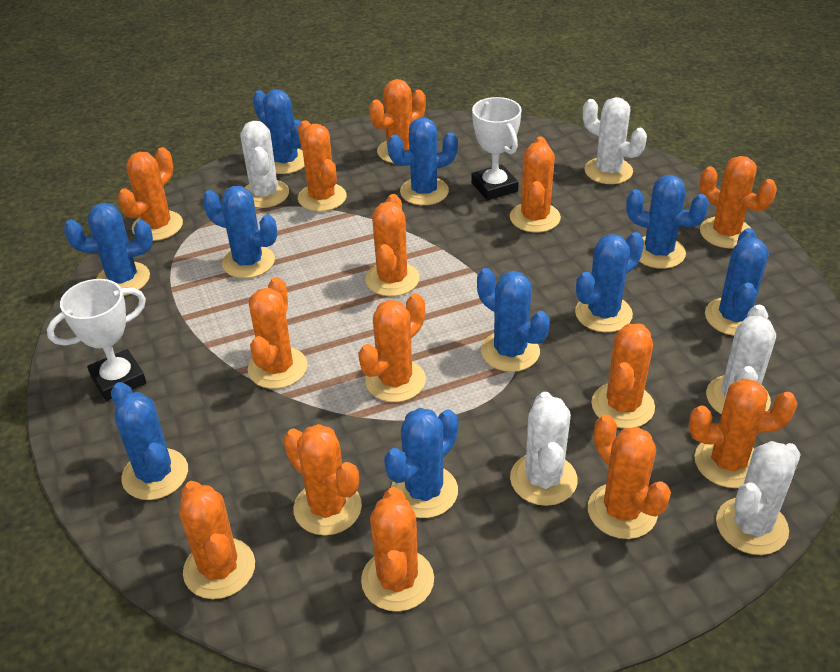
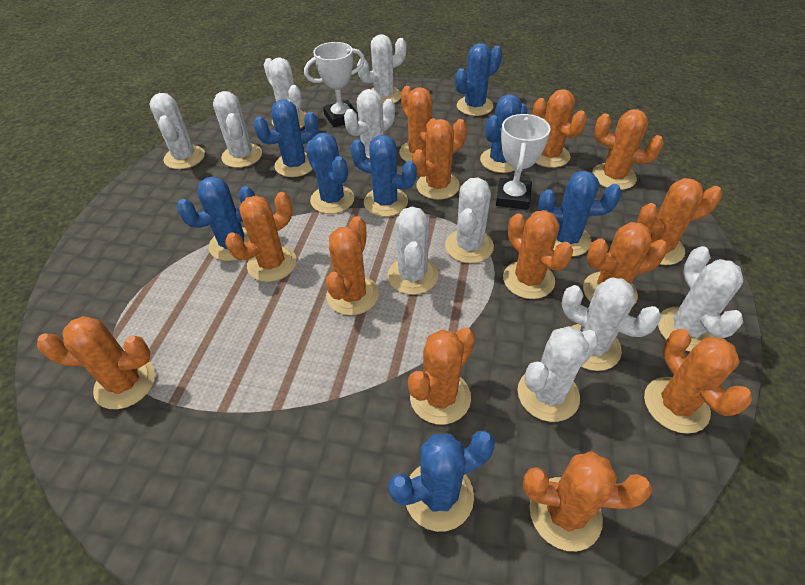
blue cactus: 10 -> 8
orange cactus: 14 -> 13
white cactus: 5 -> 10

